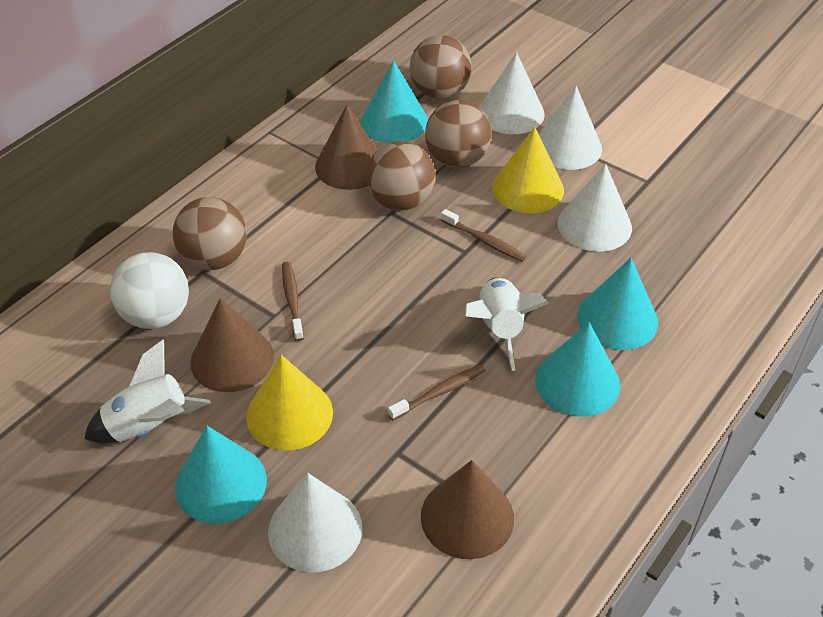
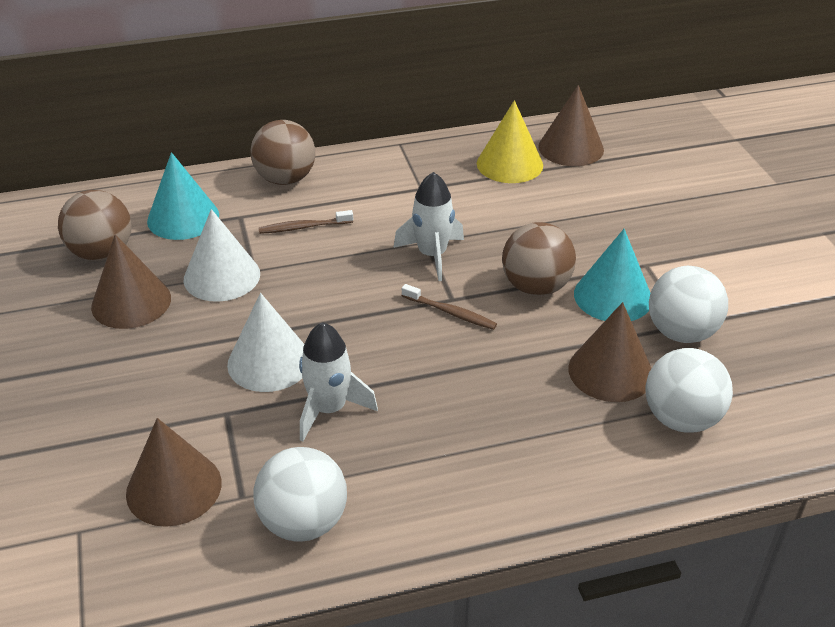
brown ball: 4 -> 3
brown cone: 3 -> 4
brown toothbrush: 3 -> 2
turquoise cone: 4 -> 2
white ball: 1 -> 3
white cone: 4 -> 2
yellow cone: 2 -> 1

